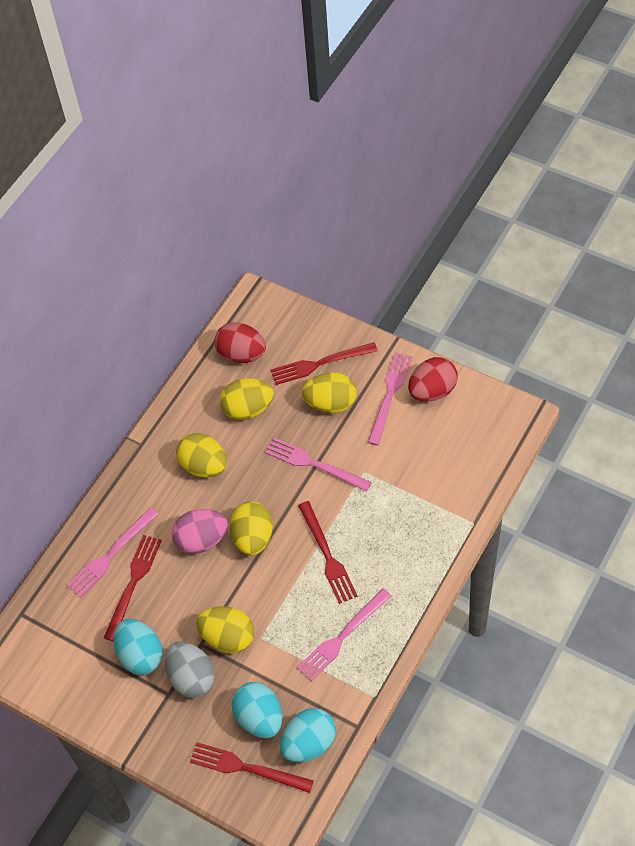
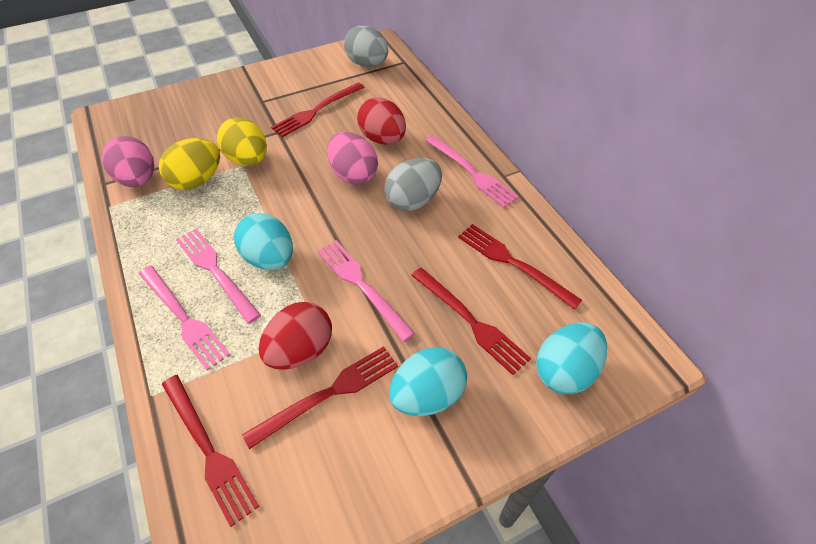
grey egg: 1 -> 2
pink egg: 1 -> 2
red fork: 4 -> 5
yellow egg: 5 -> 2

